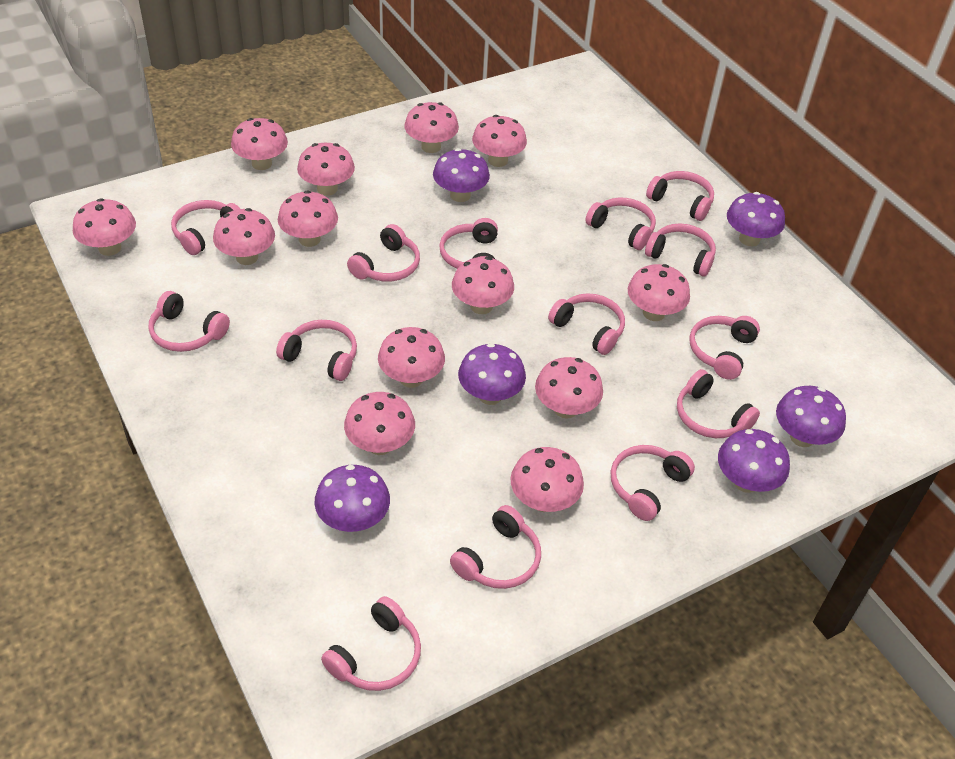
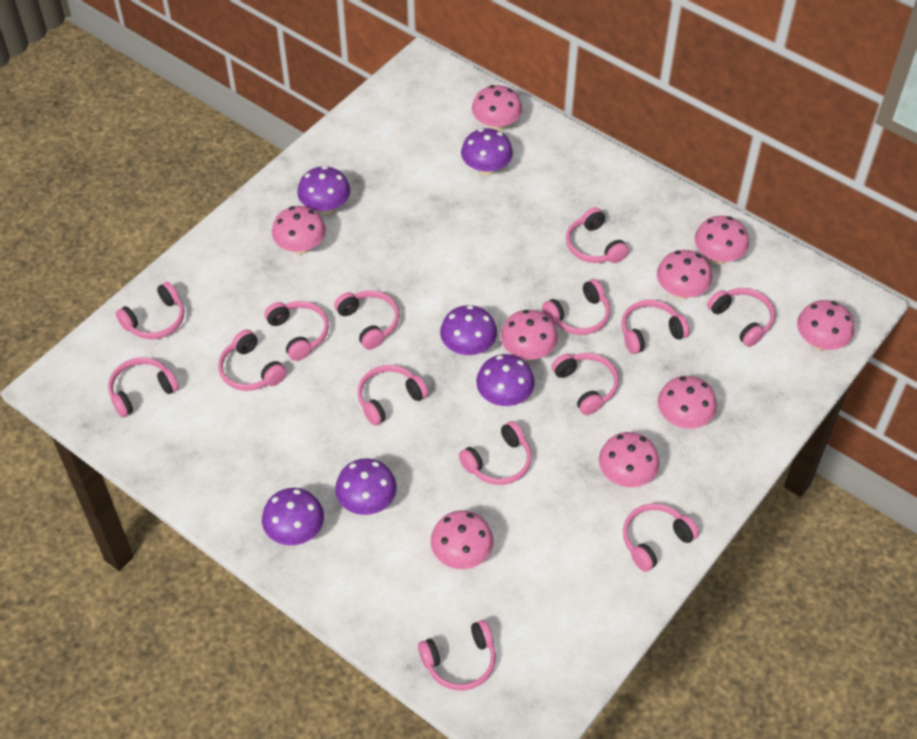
pink mushroom: 13 -> 9

